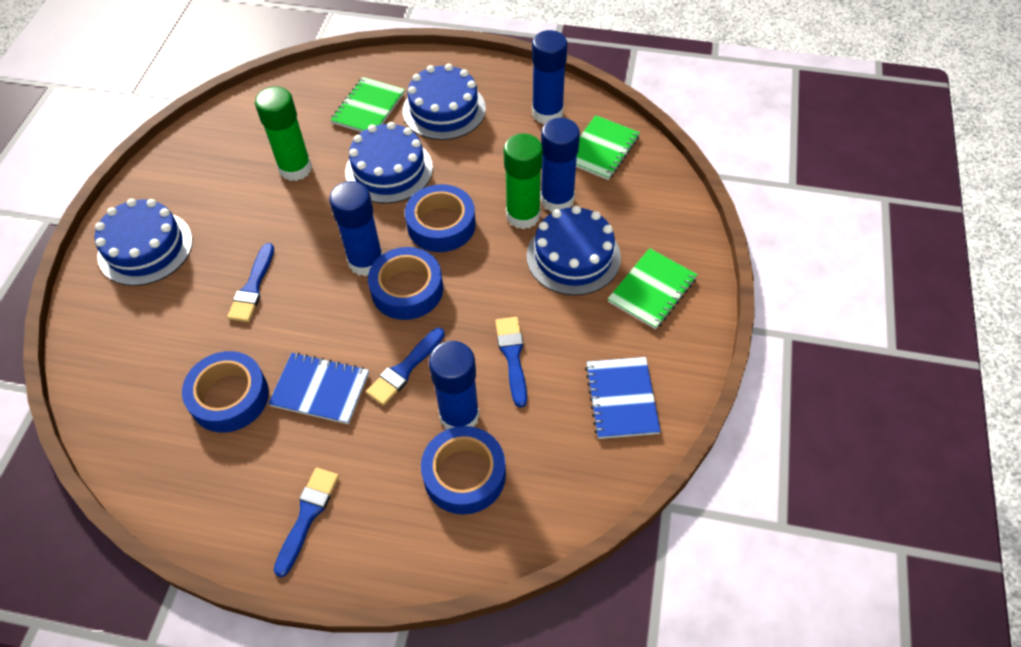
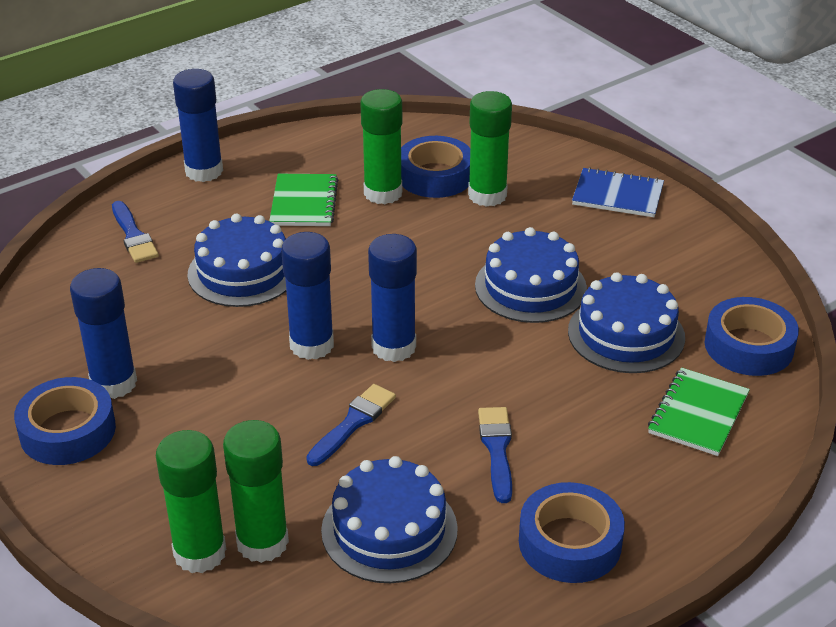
blue brush: 4 -> 3
blue notebook: 2 -> 1
green glue stick: 2 -> 4
green notebook: 3 -> 2

